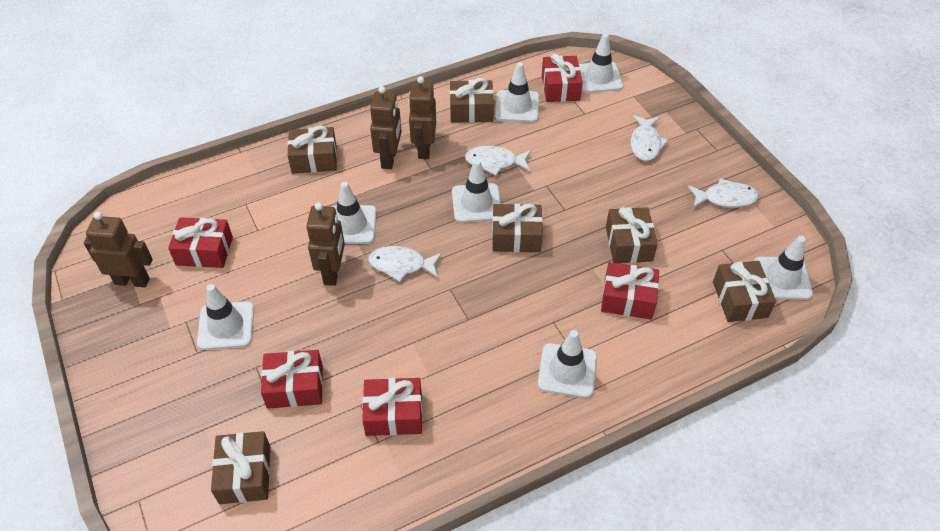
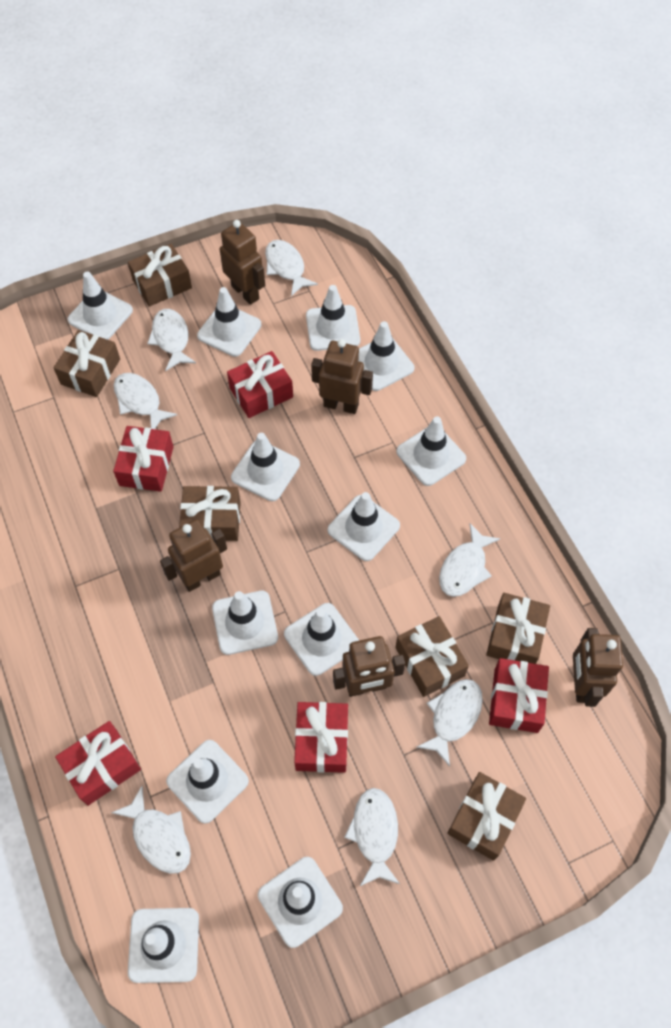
brown robot: 4 -> 5
white fish: 4 -> 7
white traffic cone: 7 -> 12

